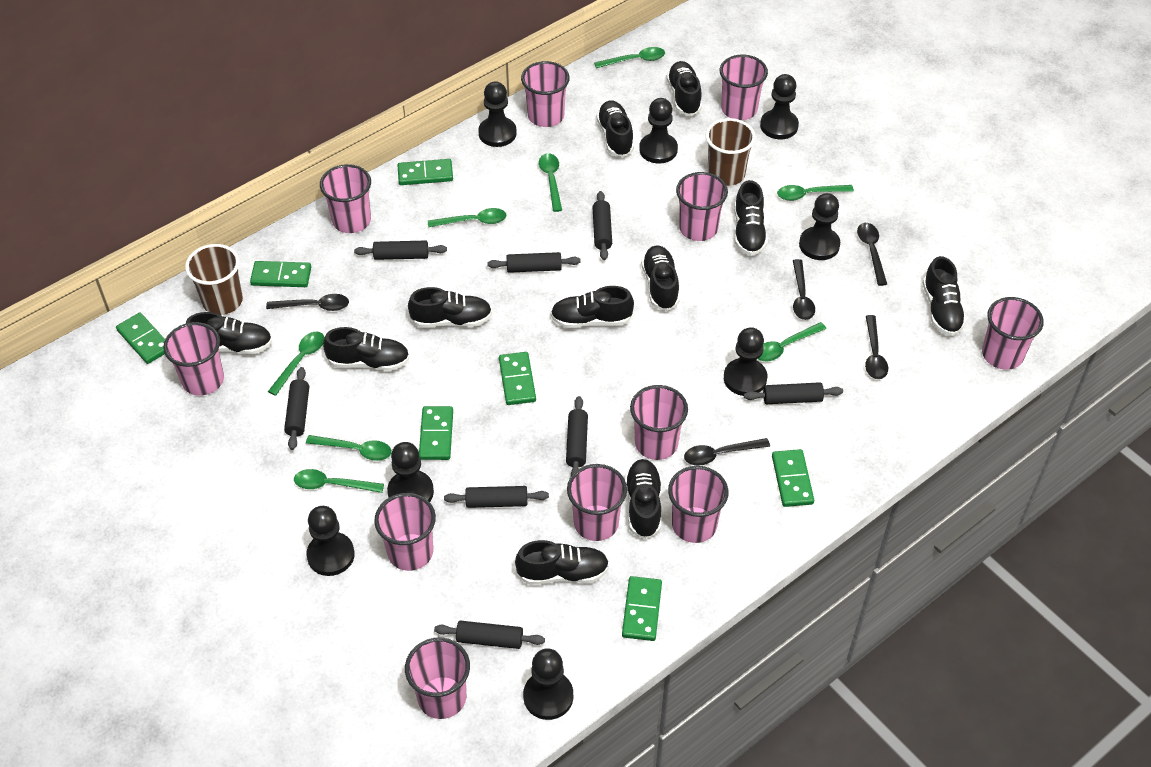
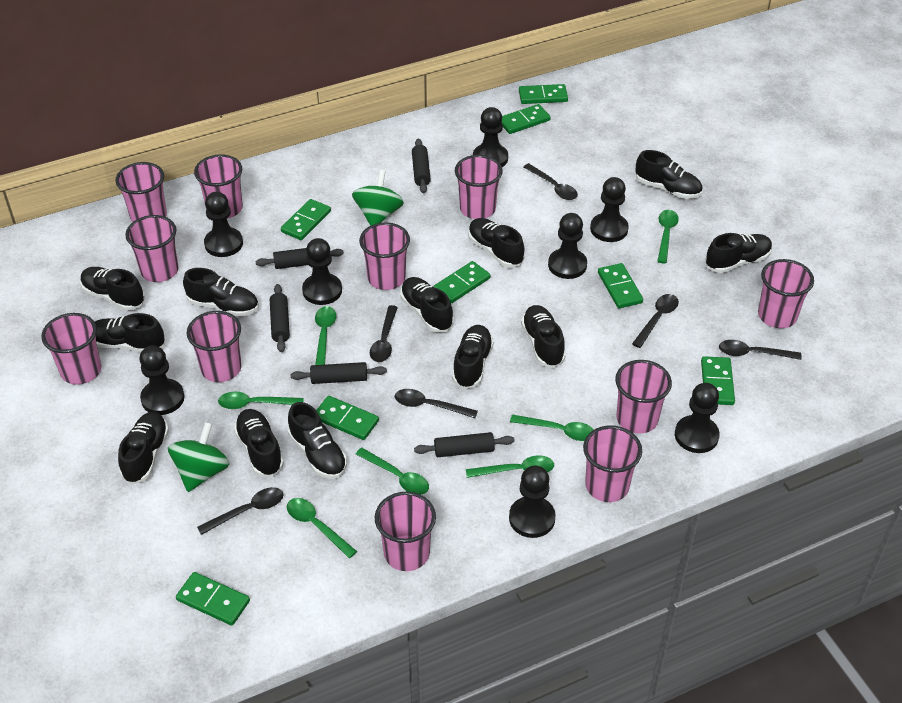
black rolling pin: 8 -> 5
black shoe: 11 -> 12
black spoon: 5 -> 6
brown cup: 2 -> 0
green domino: 7 -> 8
green spinning top: 0 -> 2
green spoon: 8 -> 7

